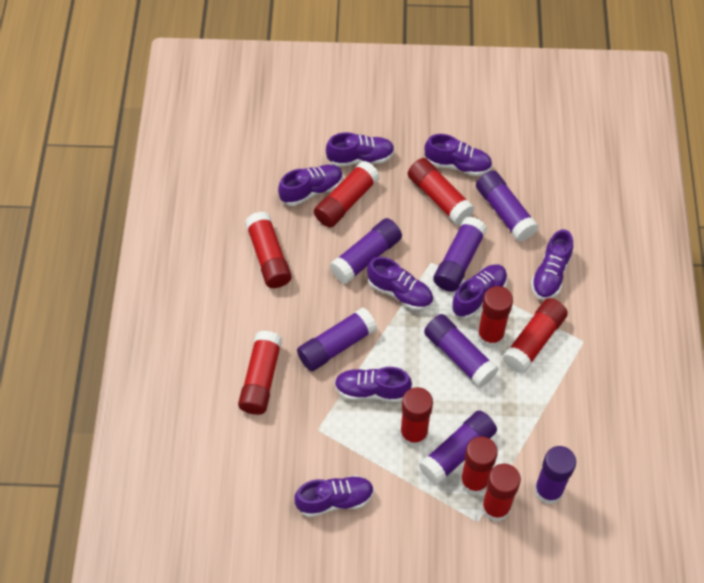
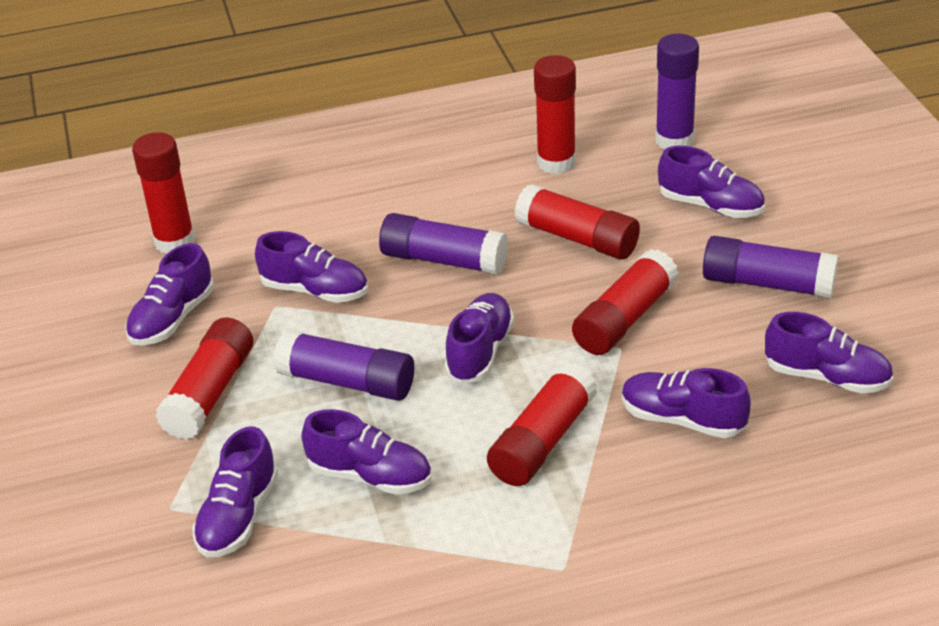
purple glue stick: 7 -> 4
red glue stick: 9 -> 6

